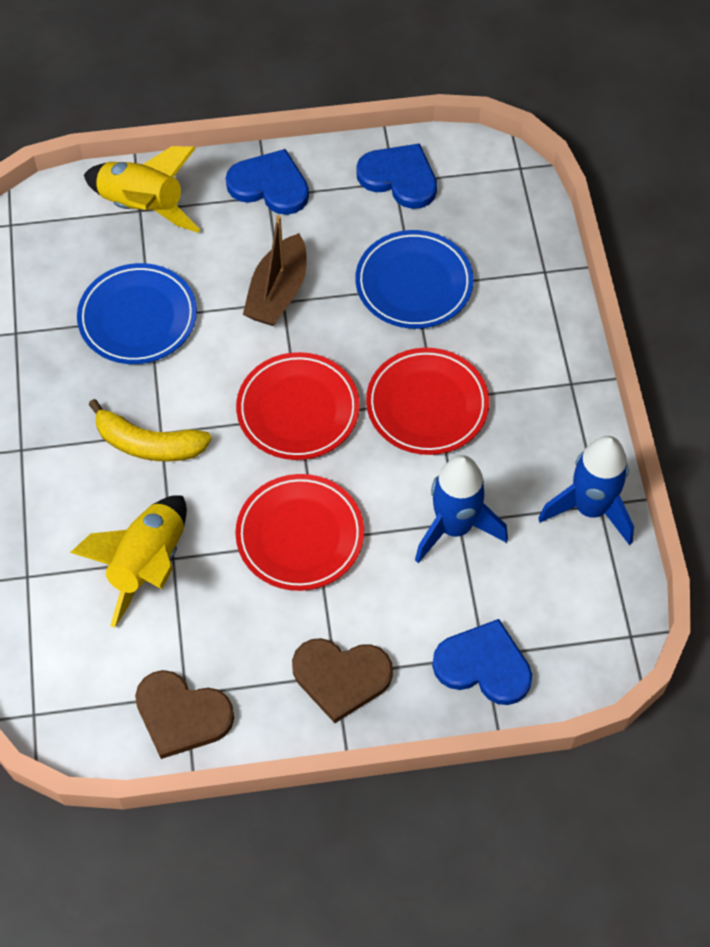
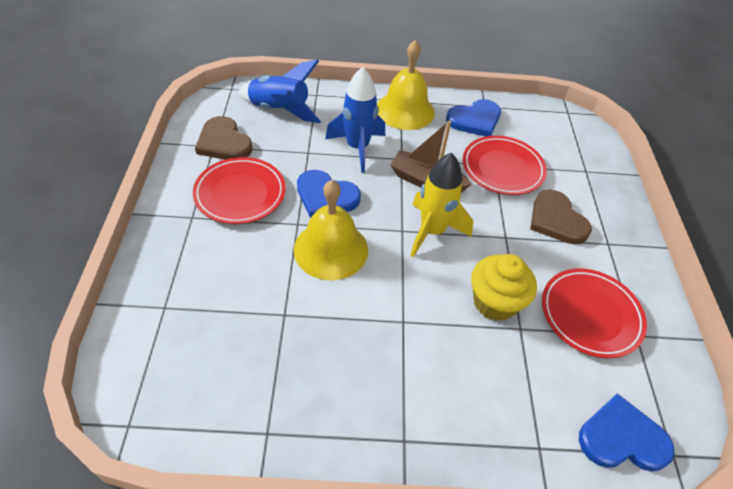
blue plate: 2 -> 0
yellow banana: 1 -> 0
yellow bell: 0 -> 2
yellow cupcake: 0 -> 1
yellow rocket: 2 -> 1

